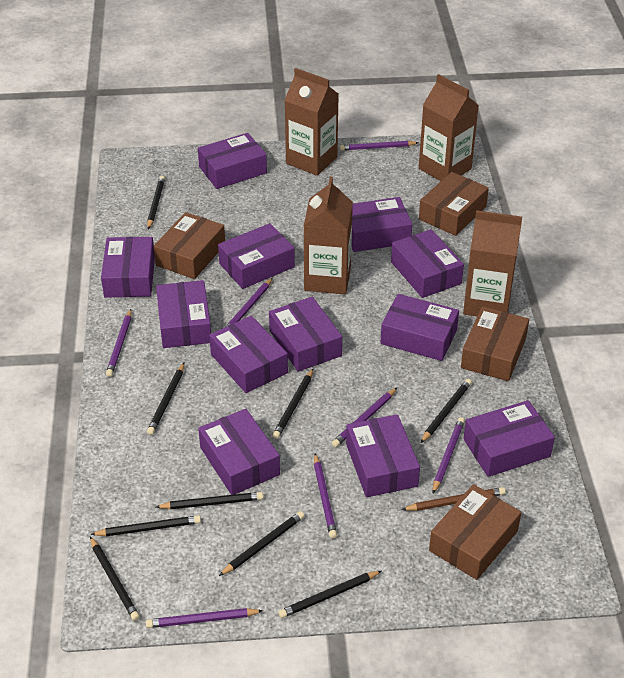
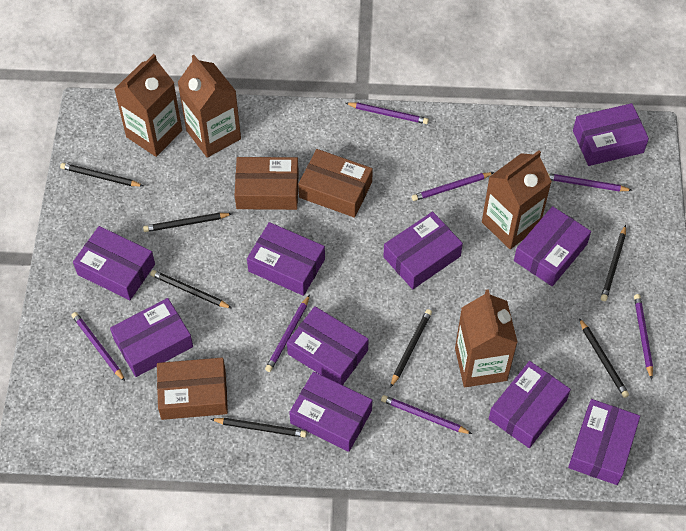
black pencil: 9 -> 7
brown box: 4 -> 3
brown pencil: 1 -> 0
purple box: 12 -> 10

